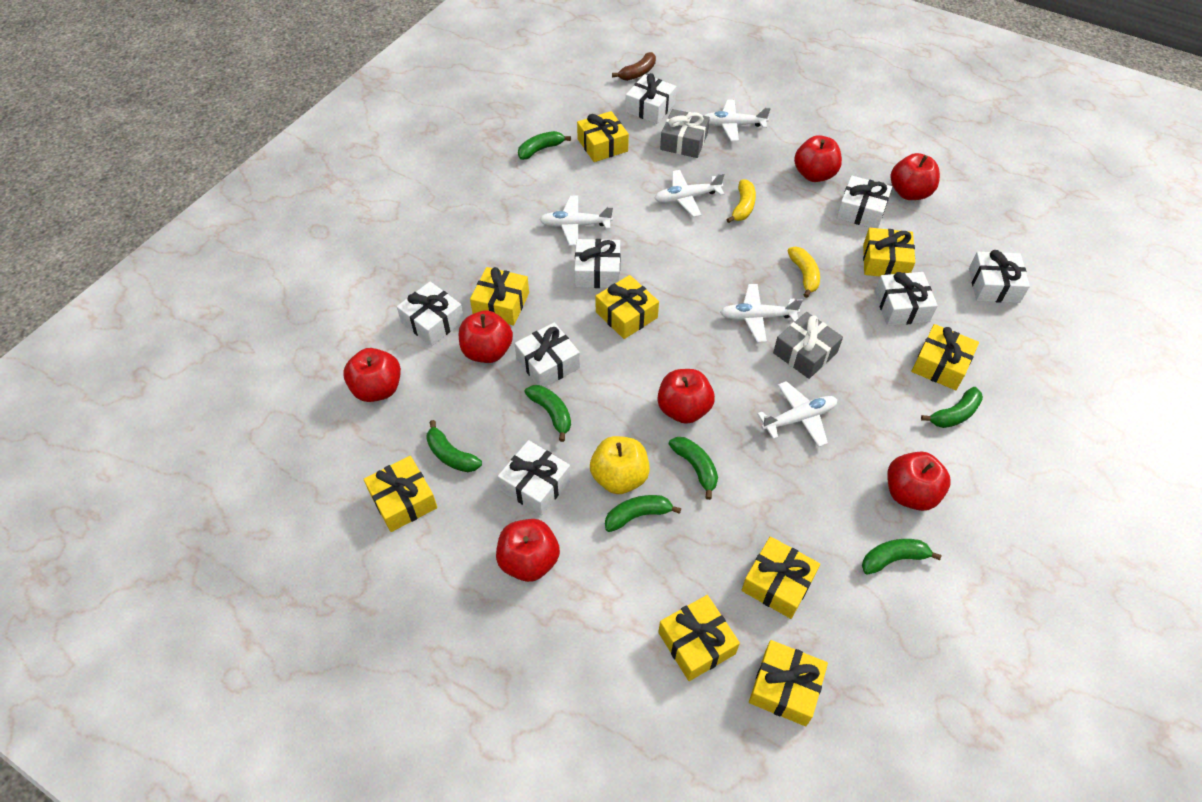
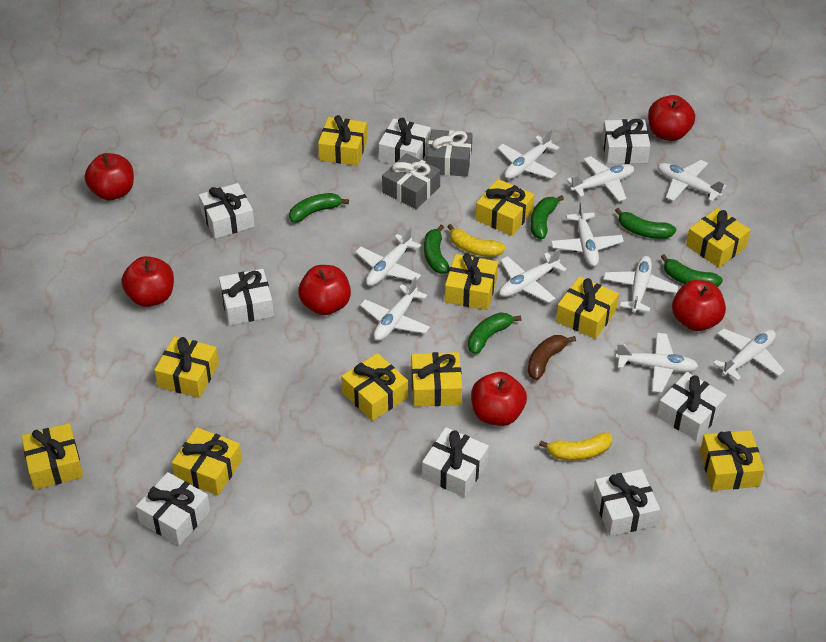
green banana: 7 -> 6
red apple: 7 -> 6
white plane: 5 -> 10
yellow apple: 1 -> 0
yellow gift: 9 -> 11

